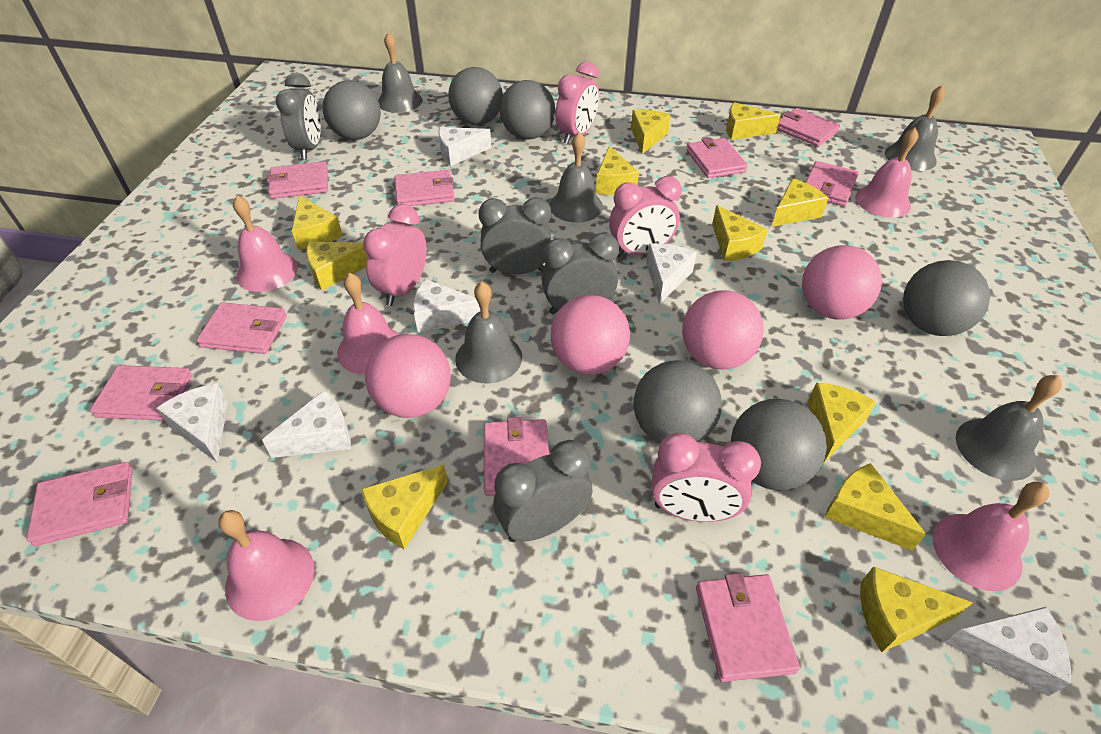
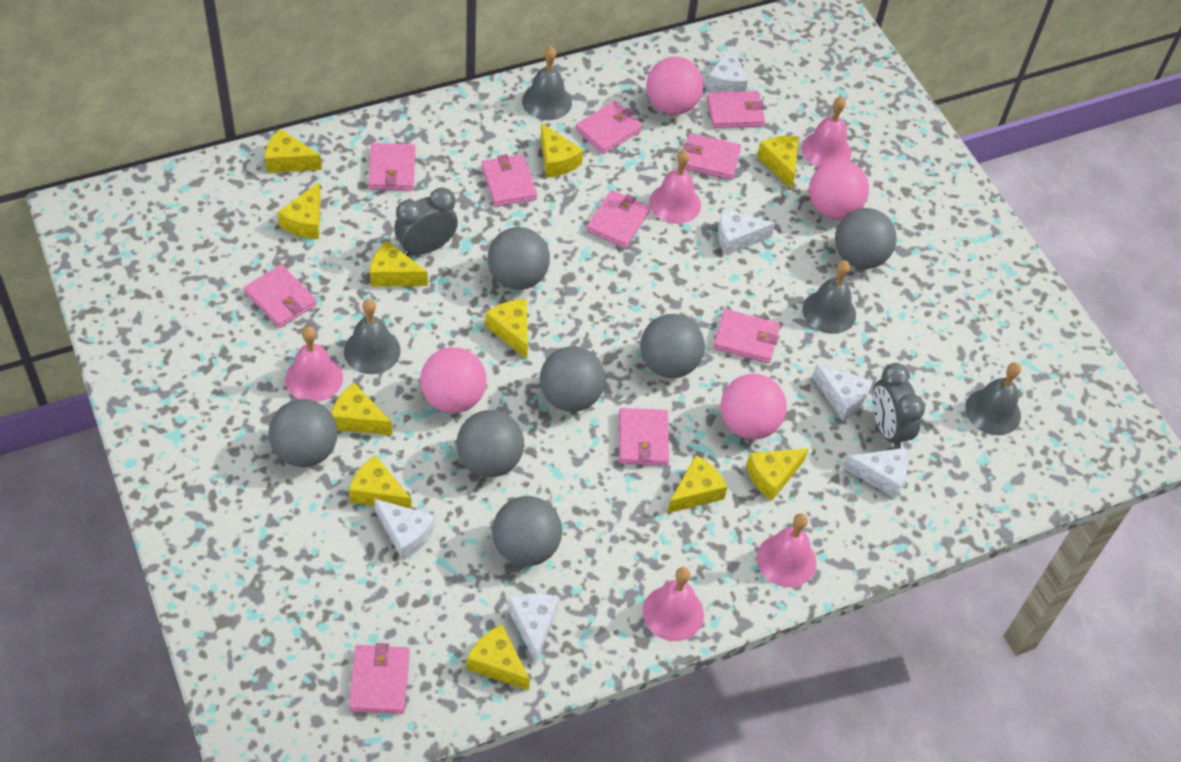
grey ball: 6 -> 7
grey bell: 5 -> 4
grey clock: 4 -> 2
pink clock: 4 -> 0

